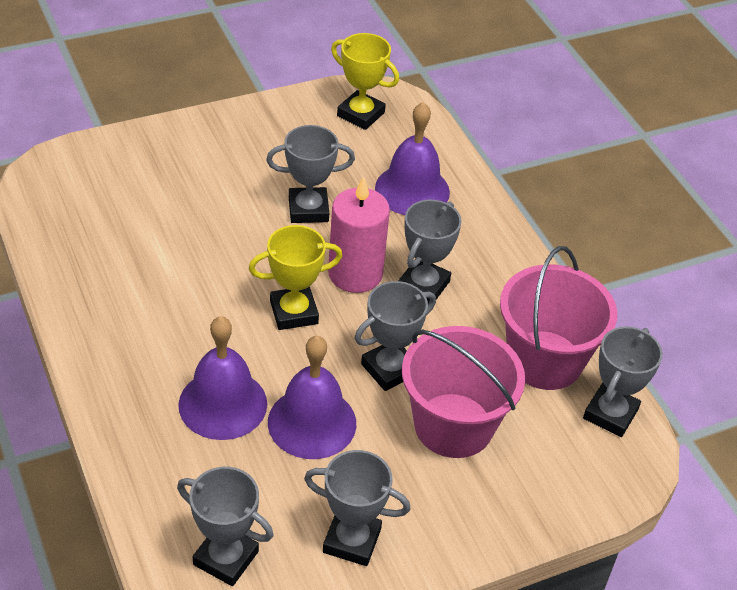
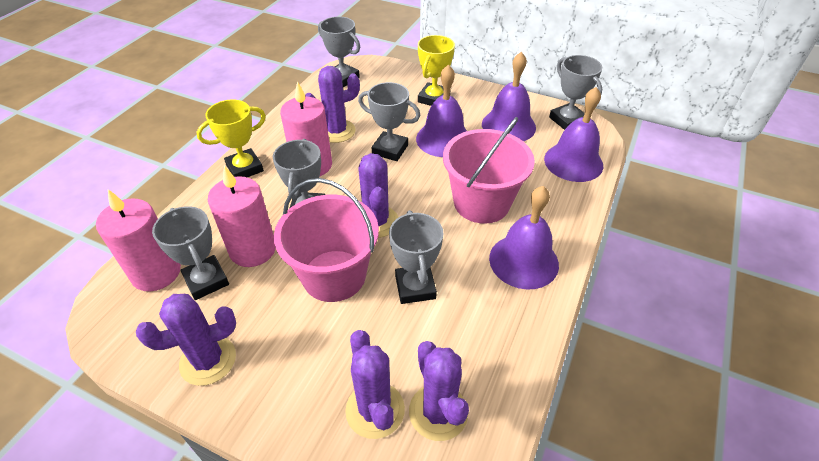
pink candle: 1 -> 3
purple bell: 3 -> 4
purple cactus: 0 -> 5

